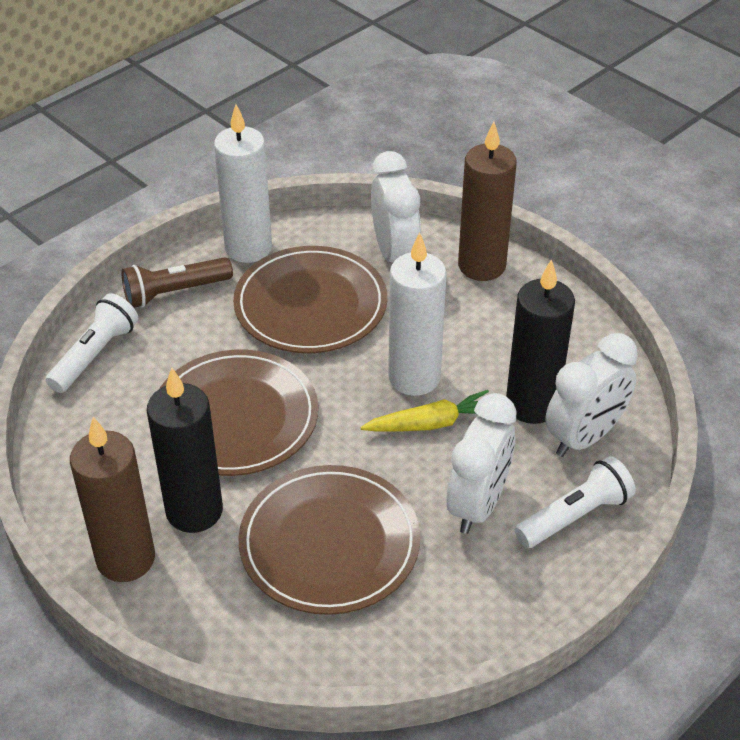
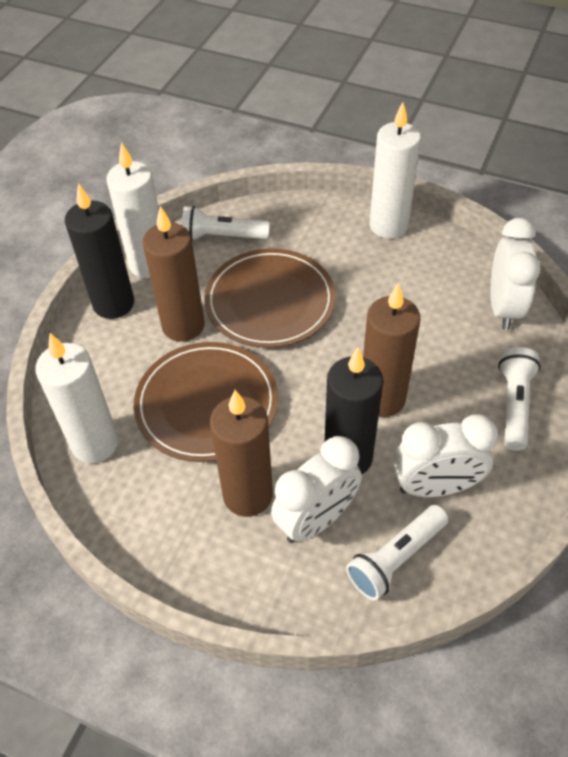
brown candle: 2 -> 3
brown flashlight: 1 -> 0
brown plate: 3 -> 2
white candle: 2 -> 3
white flashlight: 2 -> 3
yellow carrot: 1 -> 0

